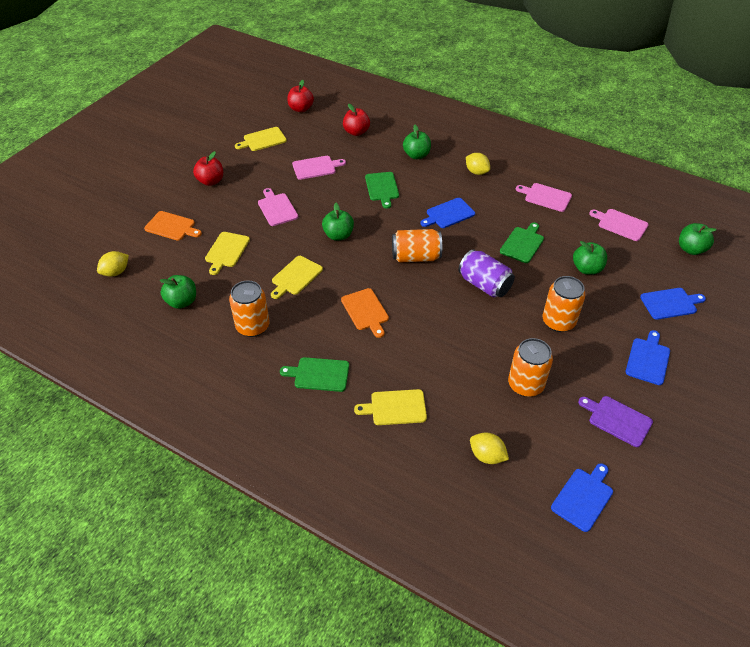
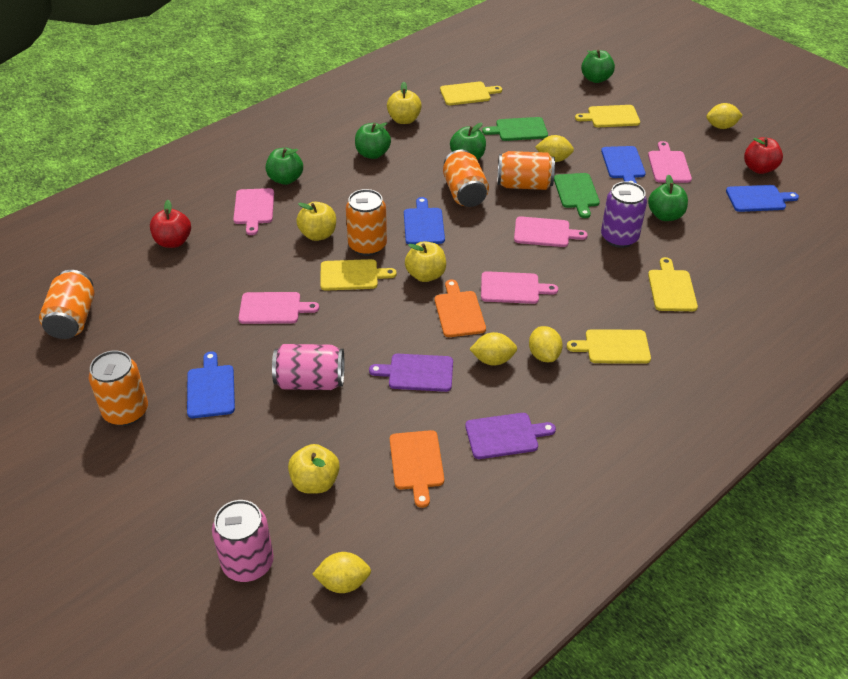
green cutting board: 3 -> 2
orange can: 4 -> 5
pink can: 0 -> 2
pink cutting board: 4 -> 5
purple cutting board: 1 -> 2
red apple: 3 -> 2
yellow apple: 0 -> 4
yellow cutting board: 4 -> 5
yellow lemon: 3 -> 5

